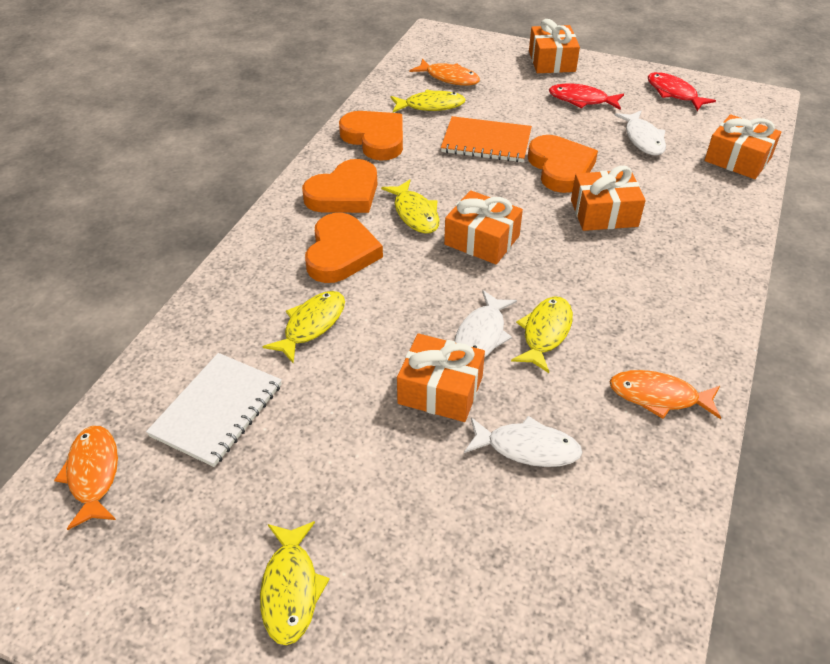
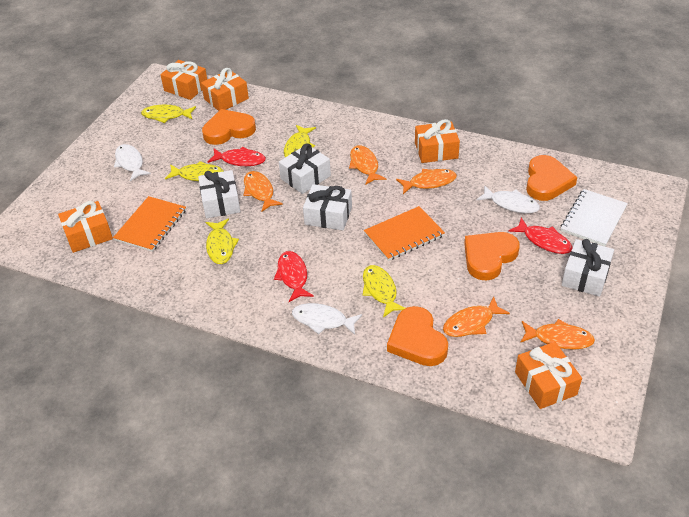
orange fish: 3 -> 5
orange notebook: 1 -> 2
red fish: 2 -> 3
white gift: 0 -> 4

